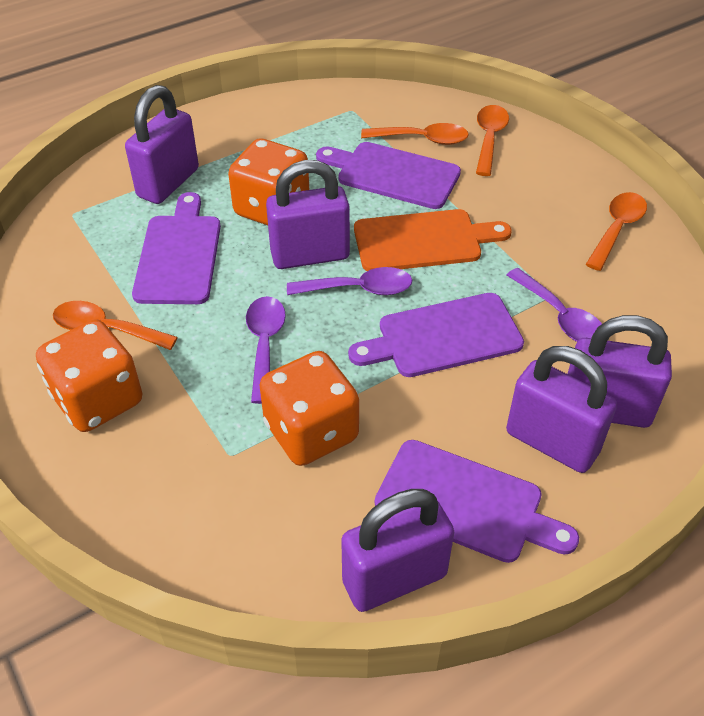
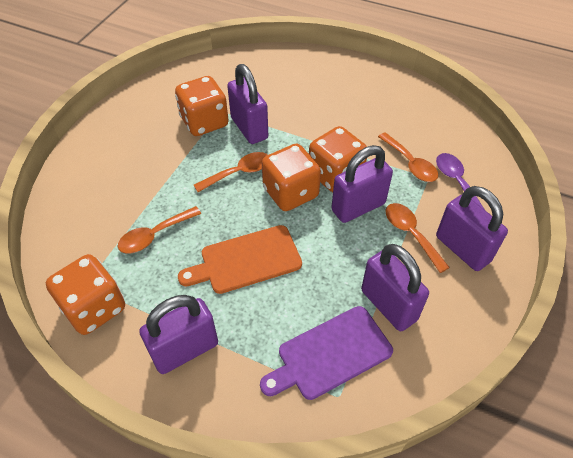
orange dice: 3 -> 4
purple cutting board: 4 -> 1
purple spoon: 3 -> 1

